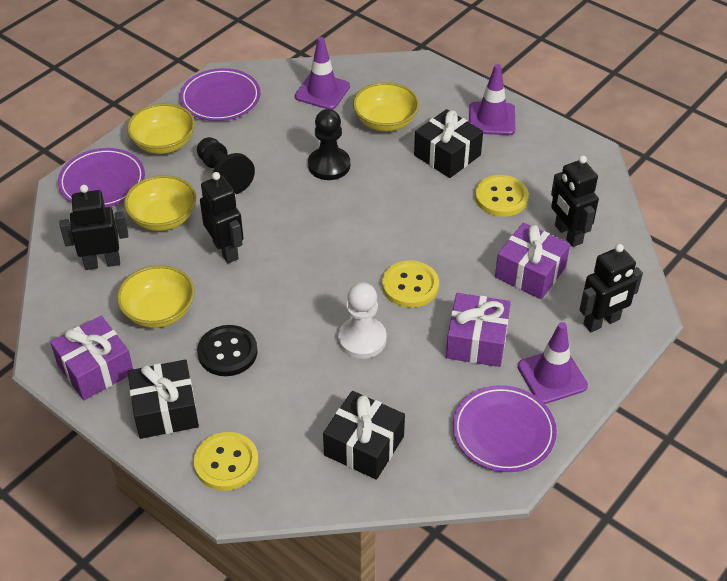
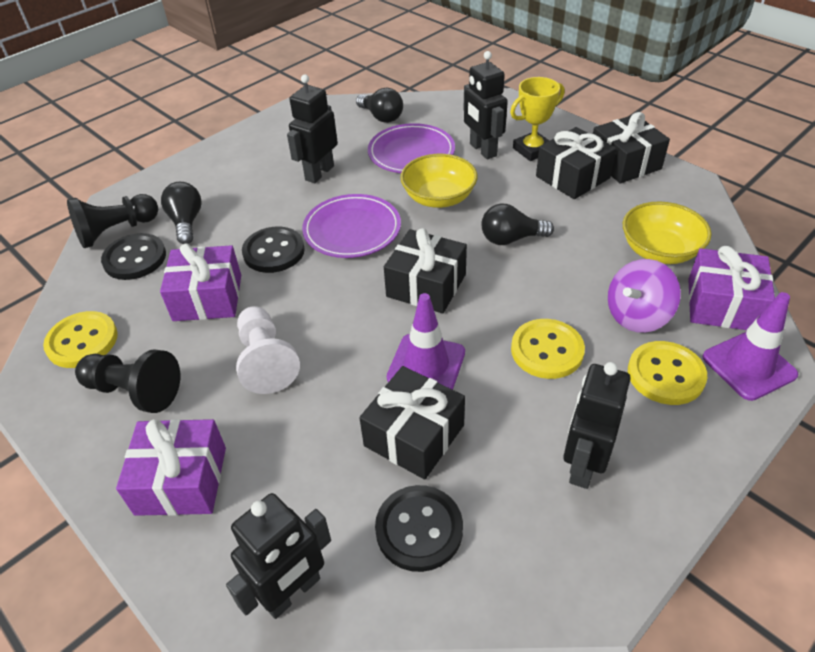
black button: 1 -> 3
black gift: 3 -> 4
black light bulb: 0 -> 3
purple plate: 3 -> 2
purple spinning top: 0 -> 1
purple traffic cone: 3 -> 2
yellow bowl: 4 -> 2
yellow trophy: 0 -> 1

